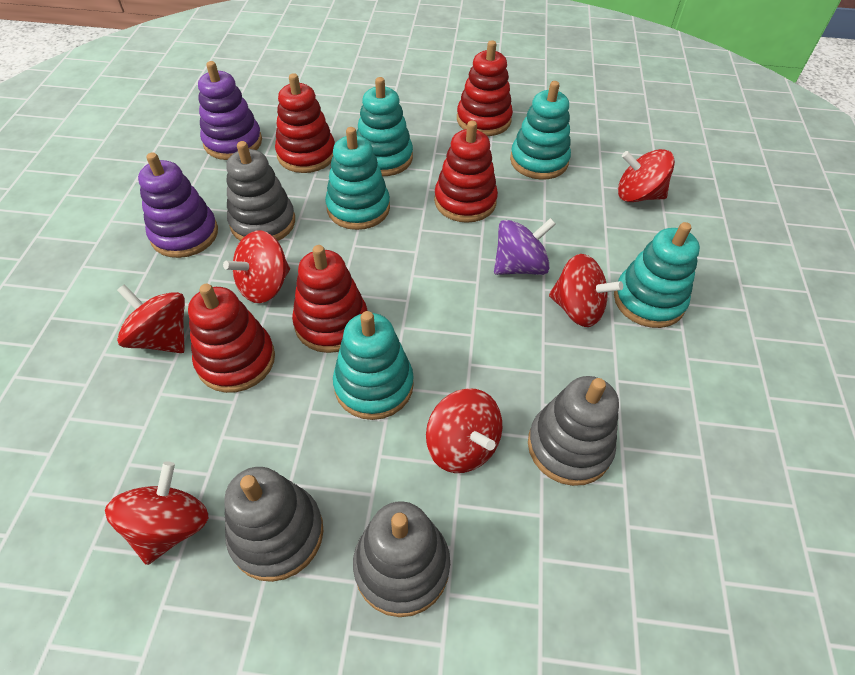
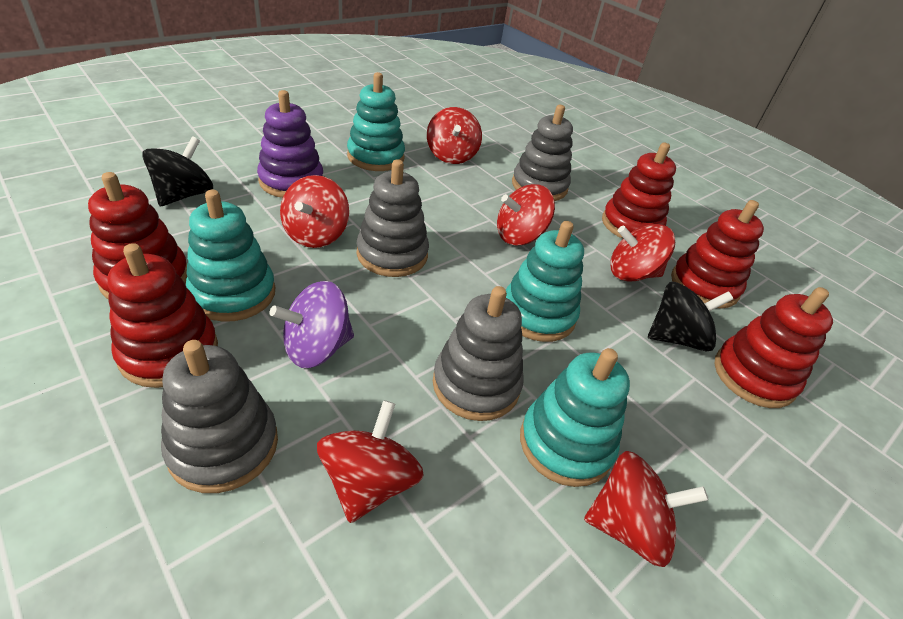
black spinning top: 0 -> 2
purple stacking toy: 2 -> 1
turquoise stacking toy: 5 -> 4

